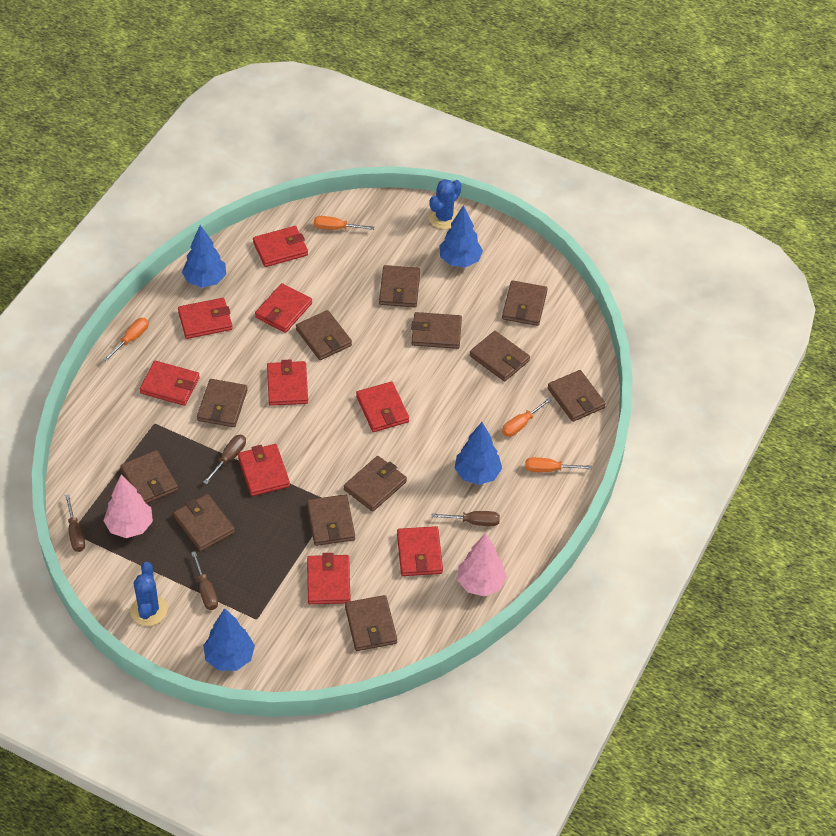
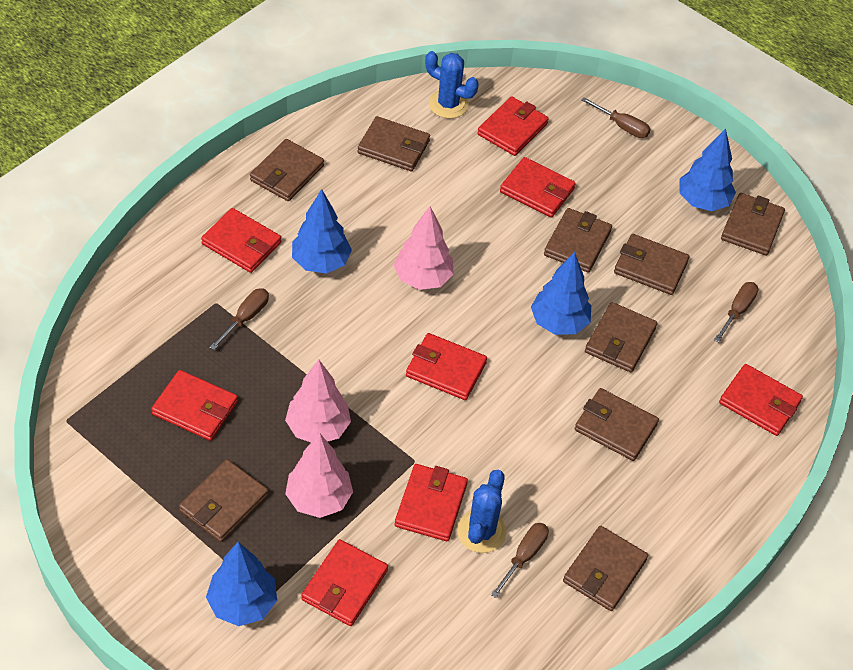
brown wallet: 12 -> 9
orange screwdriver: 4 -> 0
pink tree: 2 -> 3
red wallet: 9 -> 8

